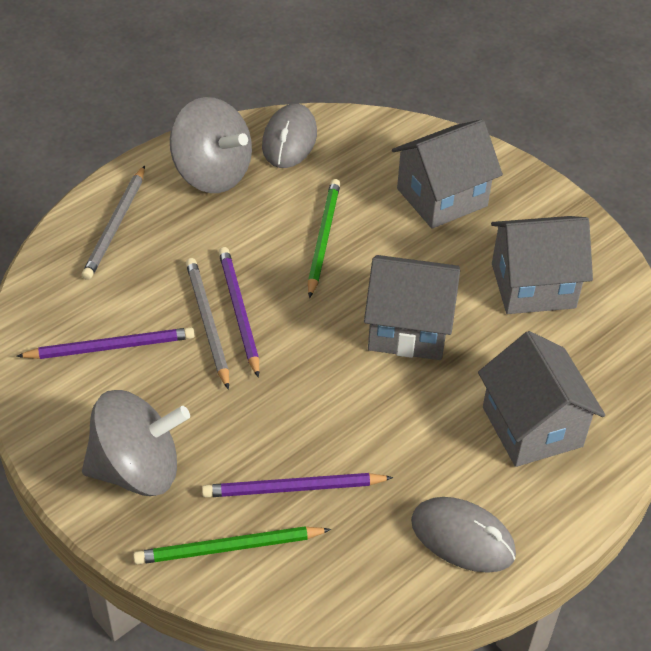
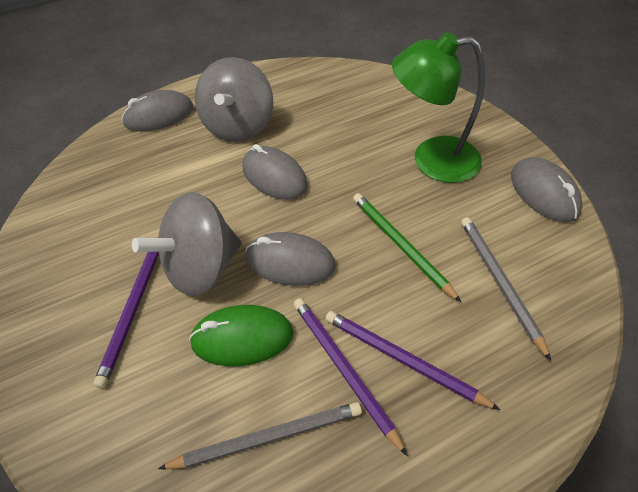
green lamp: 0 -> 1
green mouse: 0 -> 1
green pencil: 2 -> 1
grey house: 4 -> 0
grey mouse: 2 -> 4

